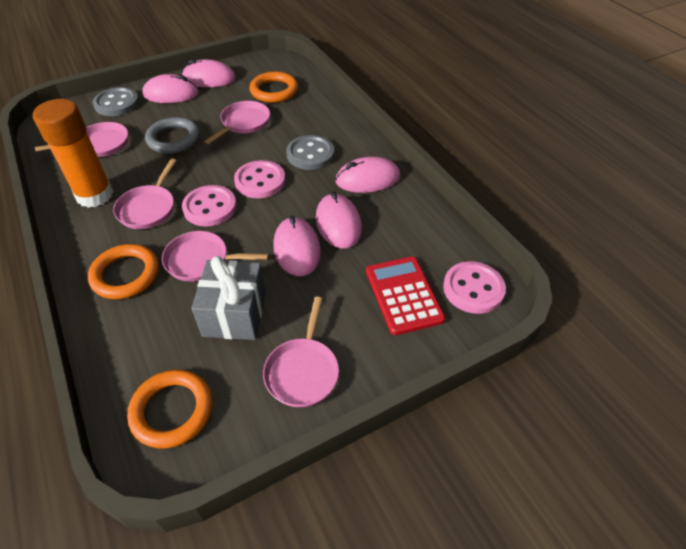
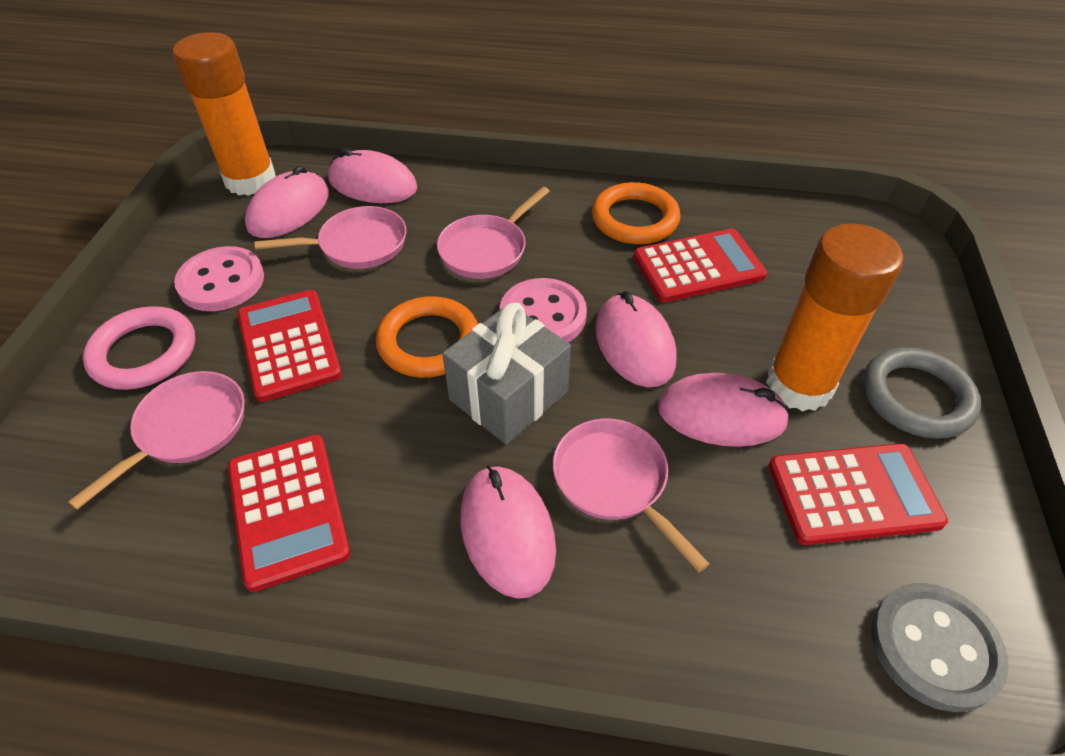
grey button: 2 -> 1
orange glue stick: 1 -> 2
orange ring: 3 -> 2
pink button: 3 -> 2
pink pan: 5 -> 4
pink ring: 0 -> 1
red calculator: 1 -> 4

